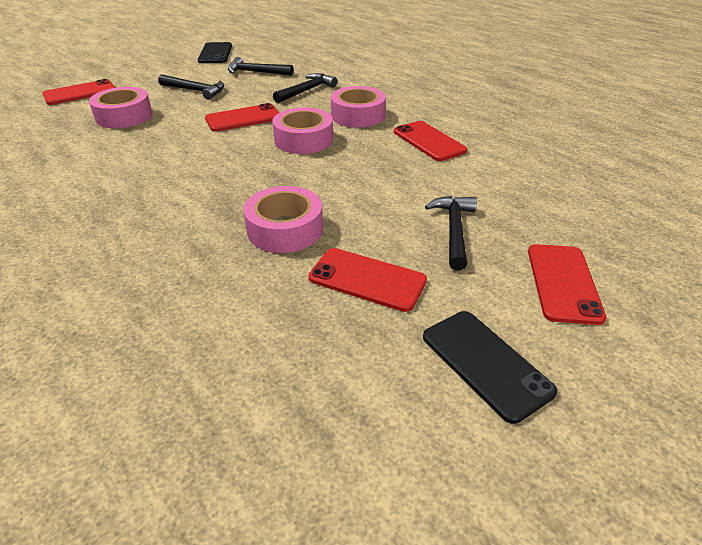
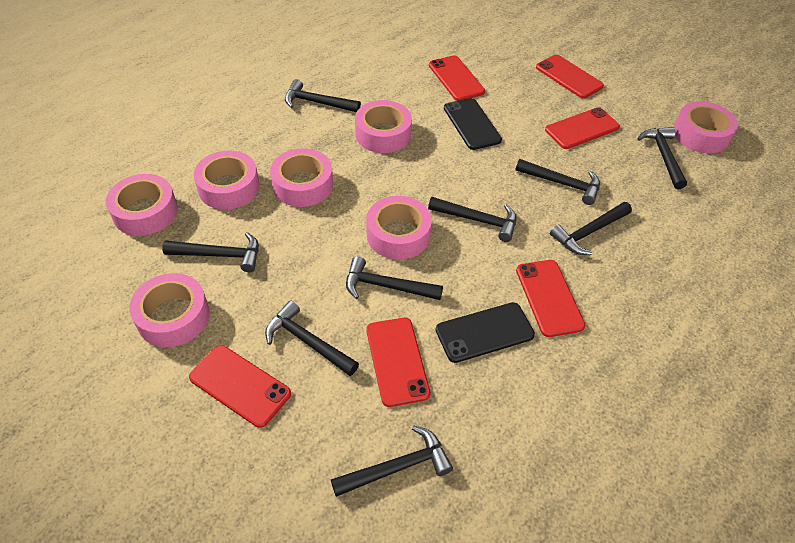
black hammer: 4 -> 9
pink tape: 4 -> 7
red phone: 5 -> 6

